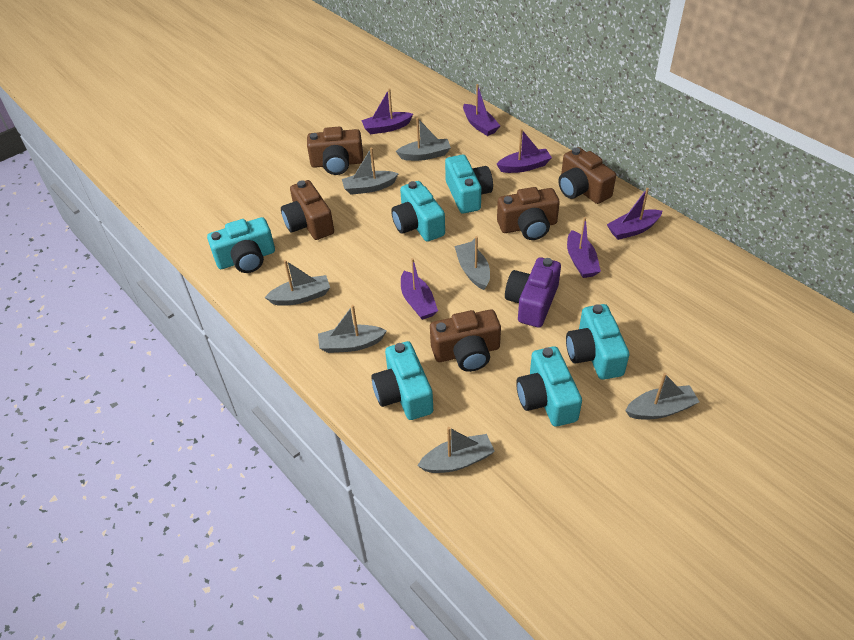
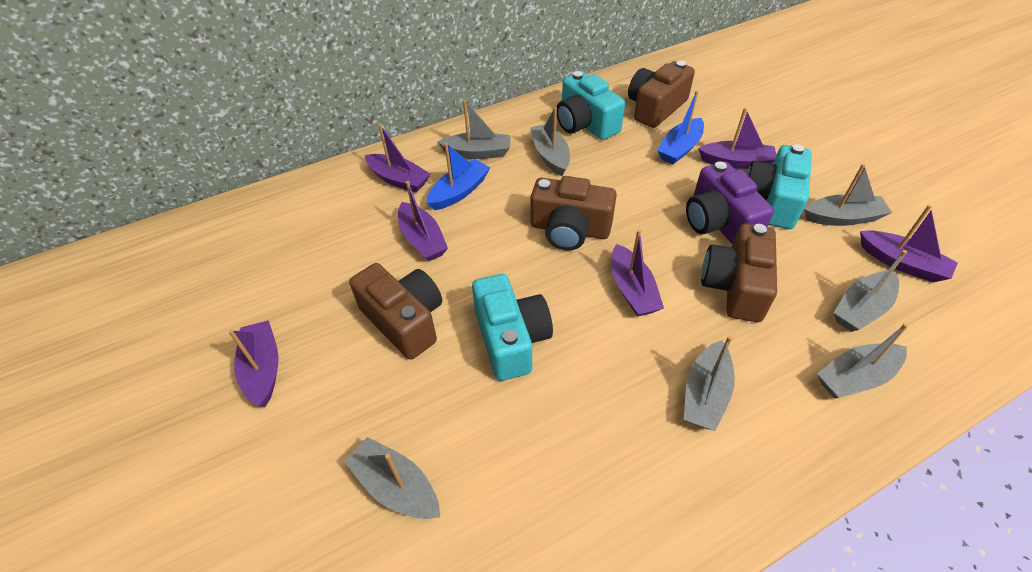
blue boat: 0 -> 2
brown camera: 5 -> 4
turquoise camera: 6 -> 3

